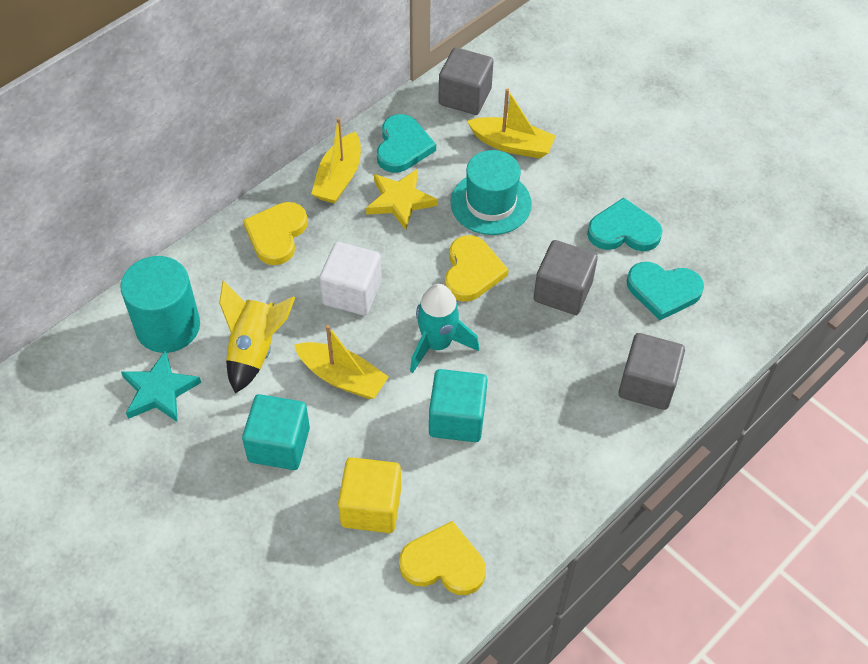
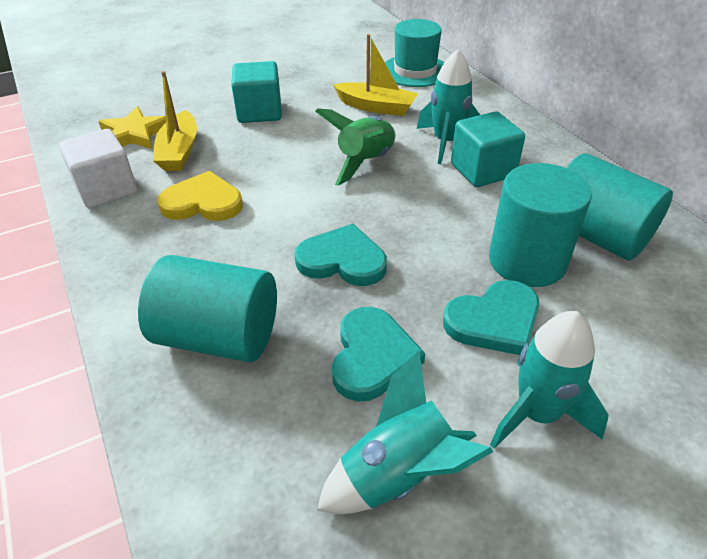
green rocket: 0 -> 1
grey cube: 3 -> 0
turquoise cylinder: 1 -> 3
turquoise rocket: 1 -> 3
turquoise star: 1 -> 0
yellow boat: 3 -> 2
yellow cube: 1 -> 0
yellow heart: 3 -> 1
yellow rocket: 1 -> 0

